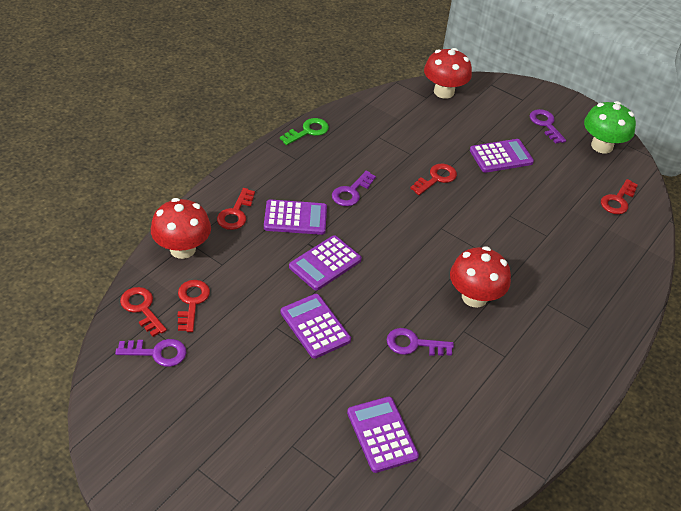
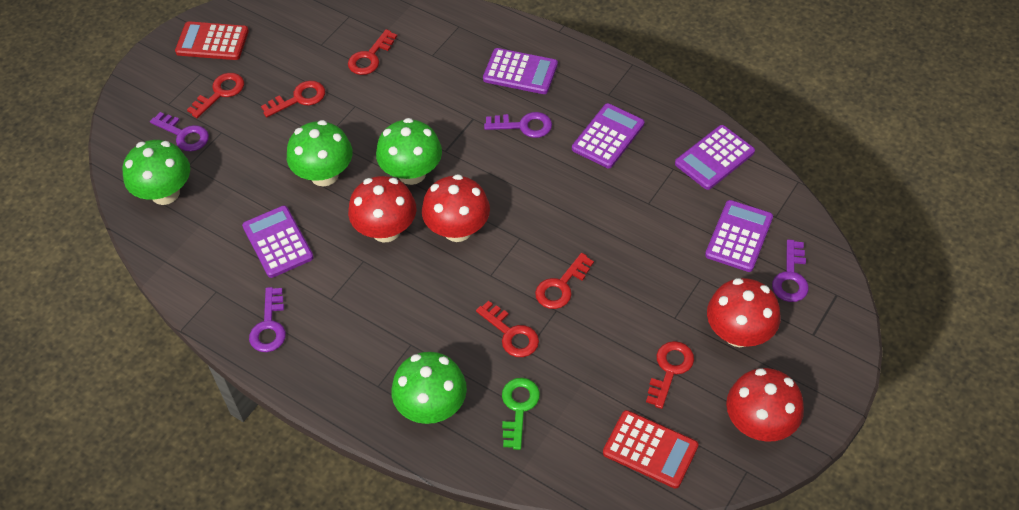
green mushroom: 1 -> 4
red calculator: 0 -> 2
red key: 5 -> 6
red mushroom: 3 -> 4

